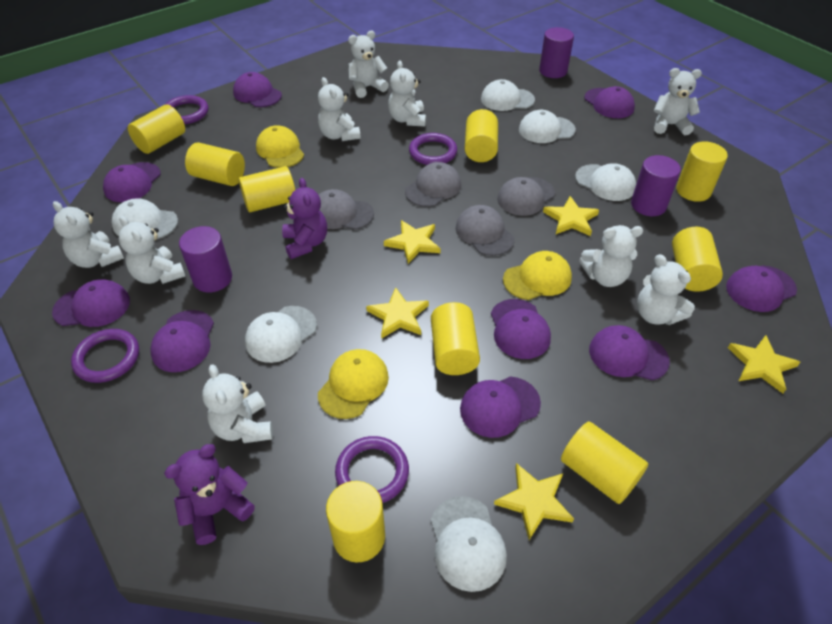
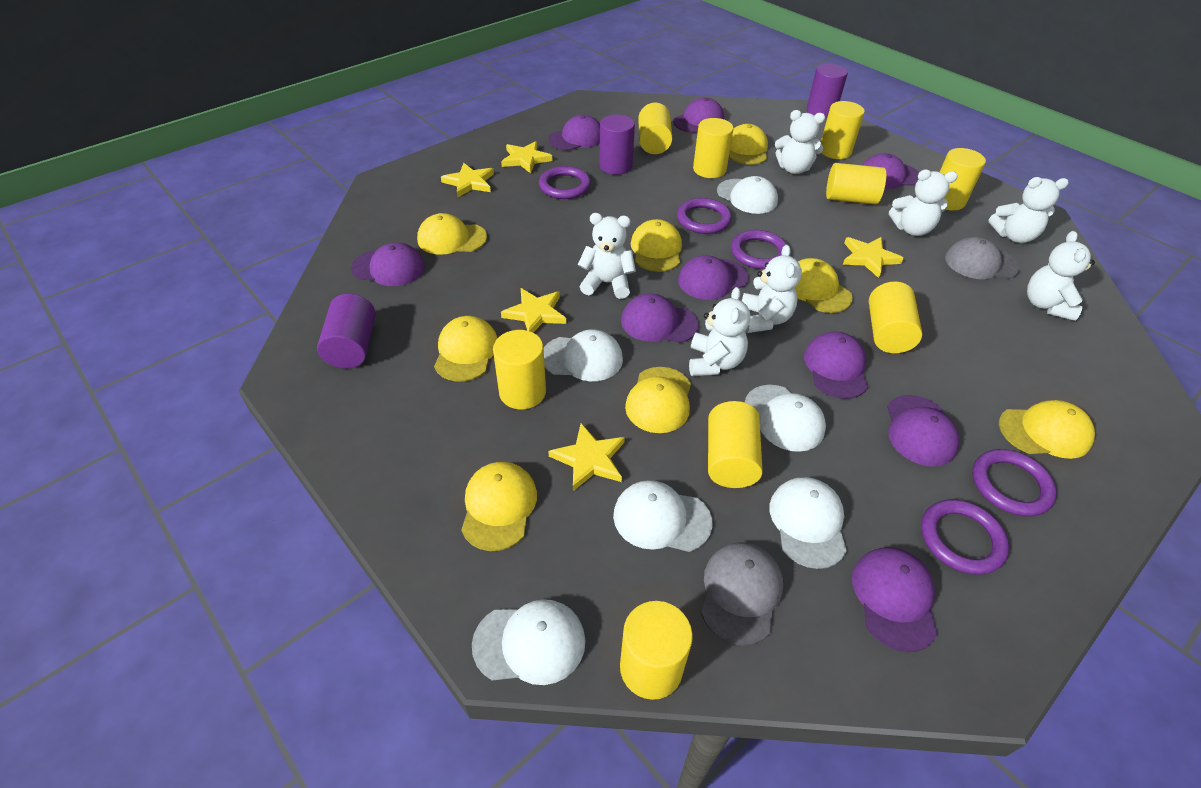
grey cap: 4 -> 2
purple ring: 4 -> 5
purple teddy bear: 2 -> 0
white teddy bear: 9 -> 7
yellow cap: 3 -> 8

